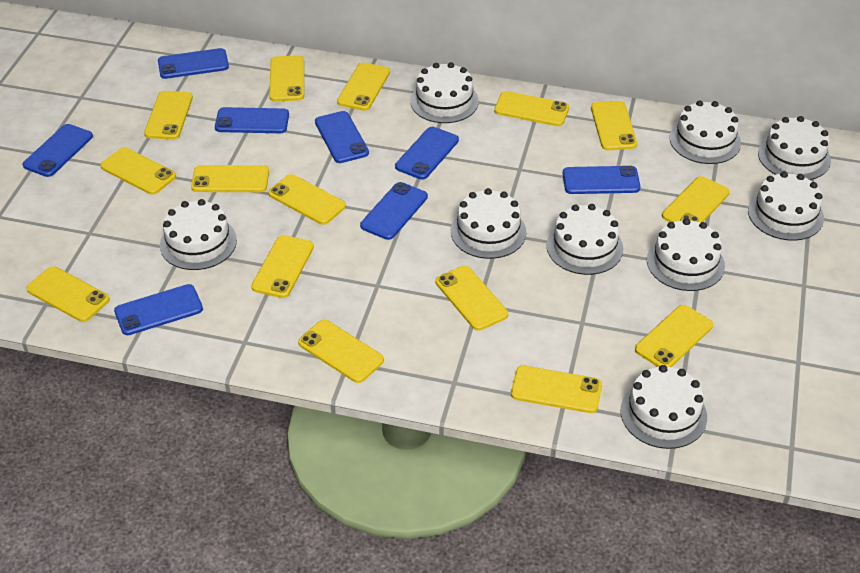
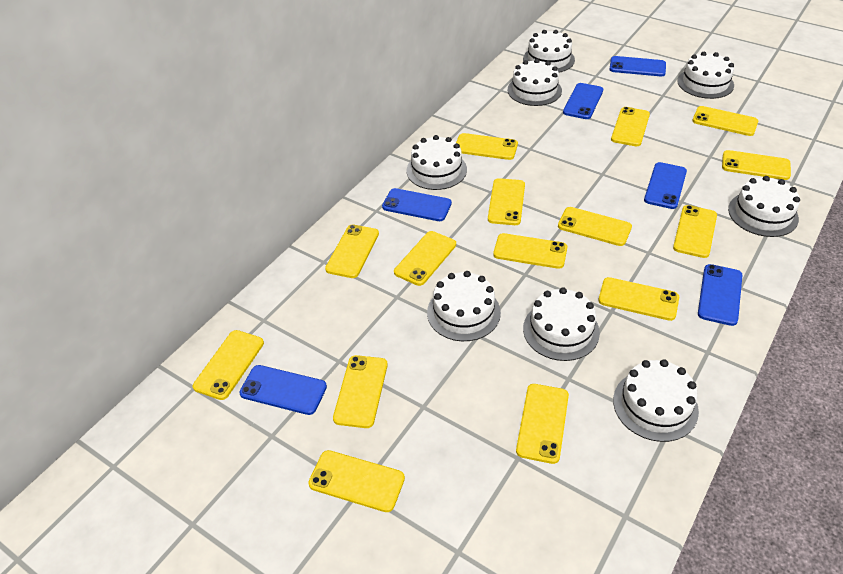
blue phone: 8 -> 6
white cake: 9 -> 8

